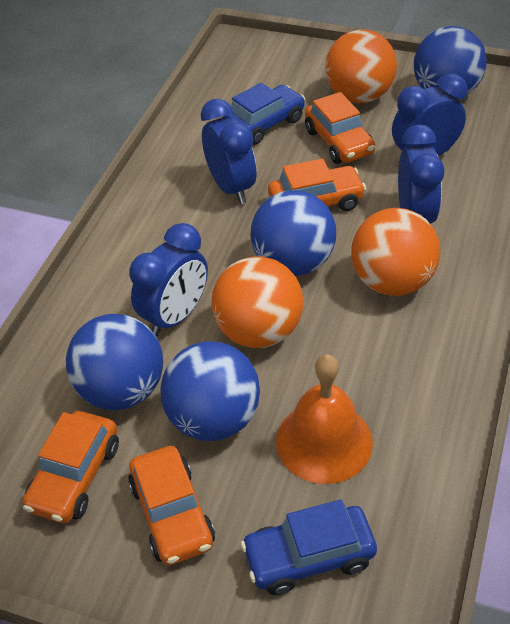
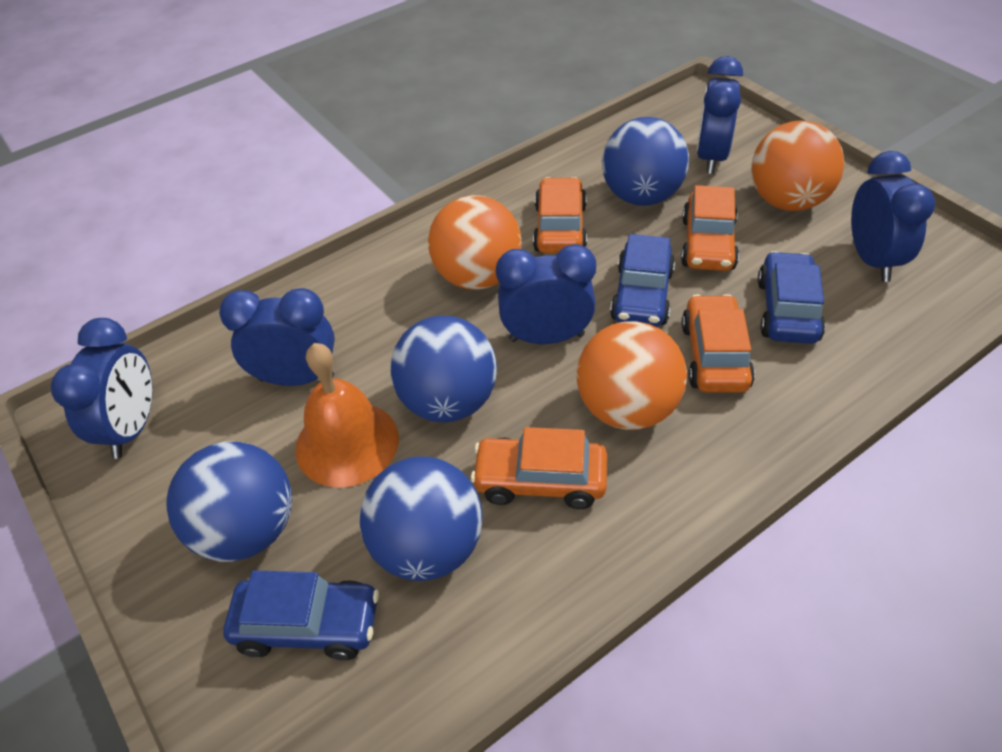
blue car: 2 -> 3
blue clock: 4 -> 5

